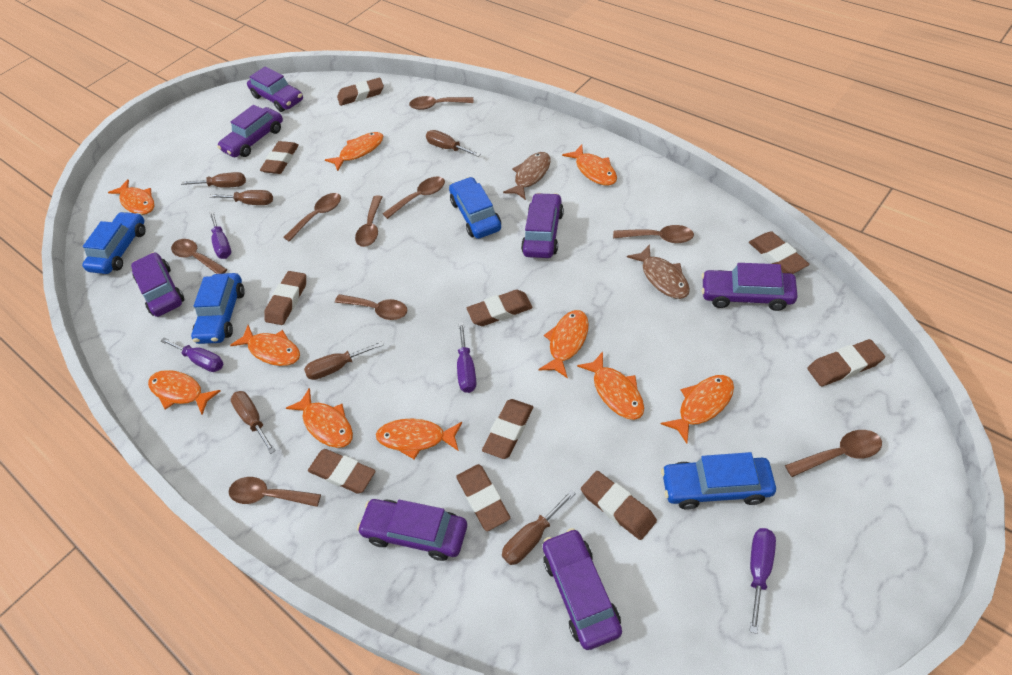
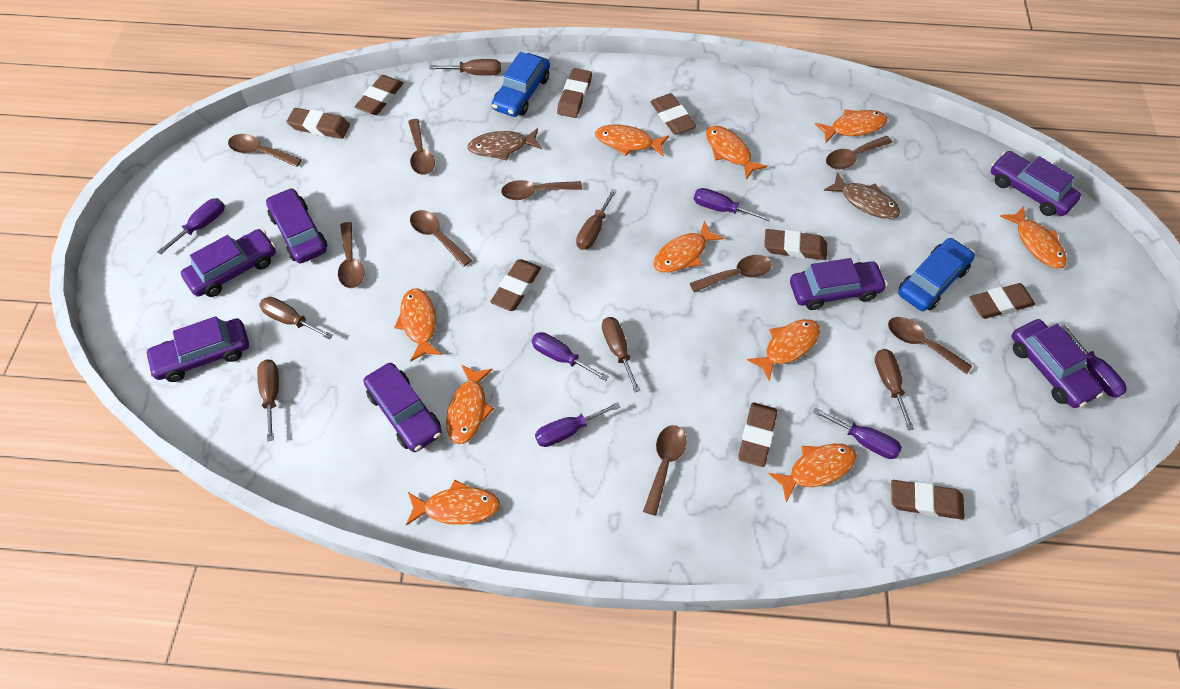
blue car: 4 -> 2
brown eraser: 10 -> 9
purple screwdriver: 4 -> 6

